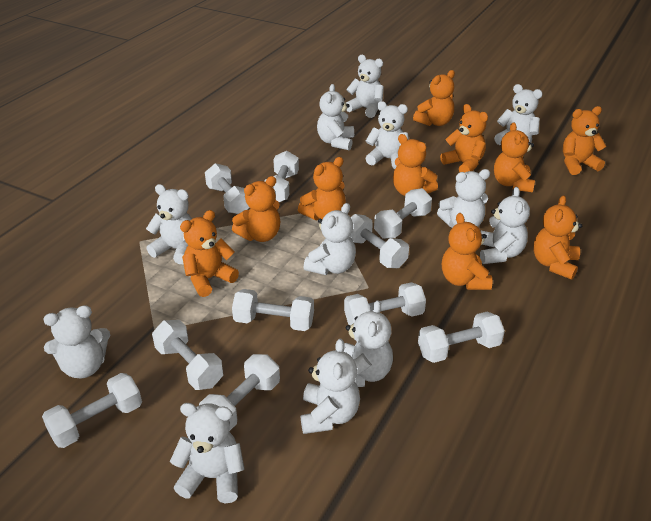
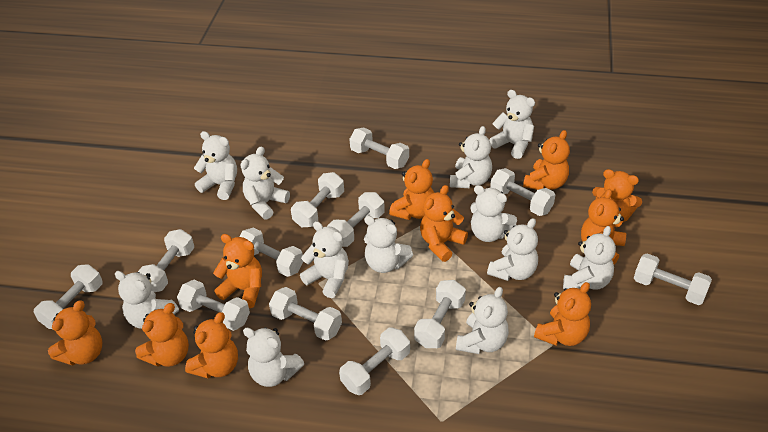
white dumbbell: 10 -> 12

